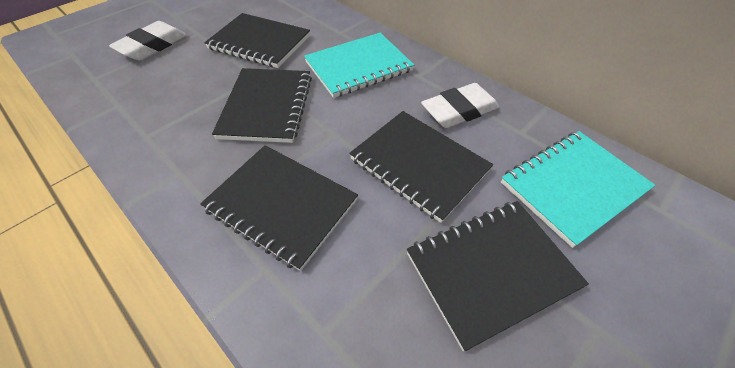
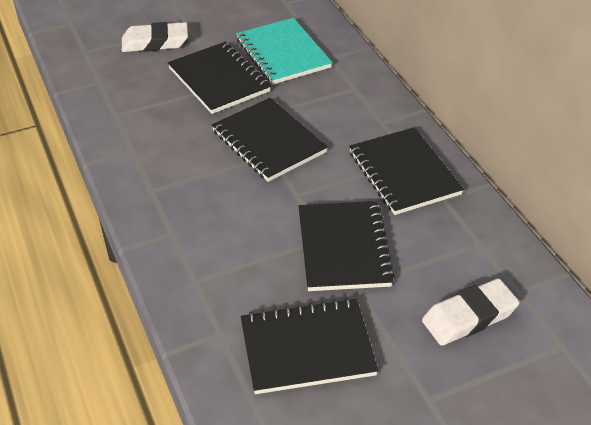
turquoise notebook: 2 -> 1

